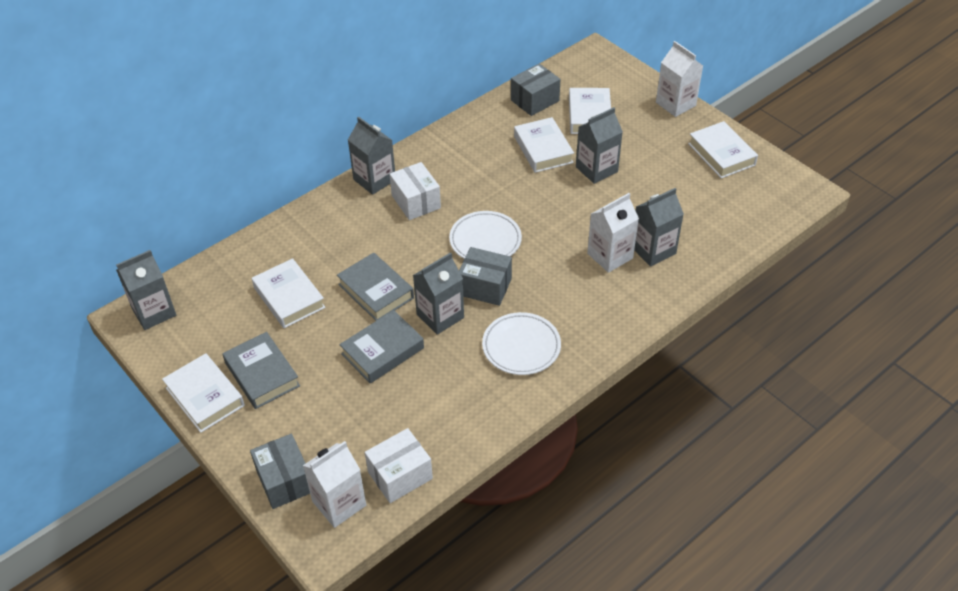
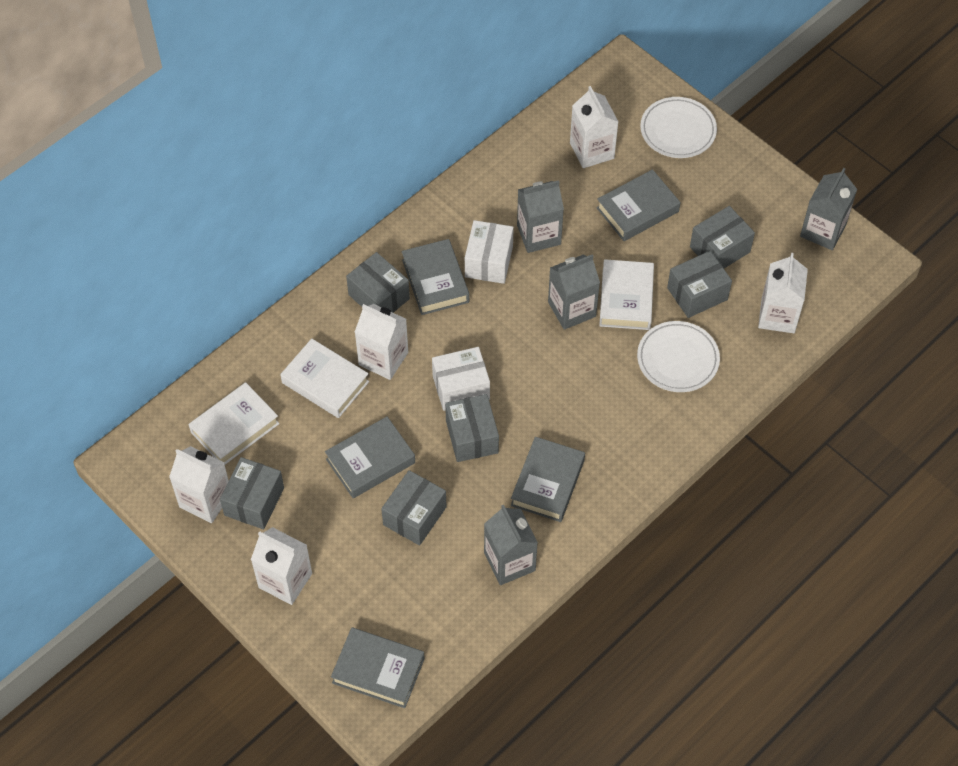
grey book: 3 -> 5
grey box: 3 -> 6
grey carton: 5 -> 4
white book: 5 -> 3
white carton: 3 -> 5

